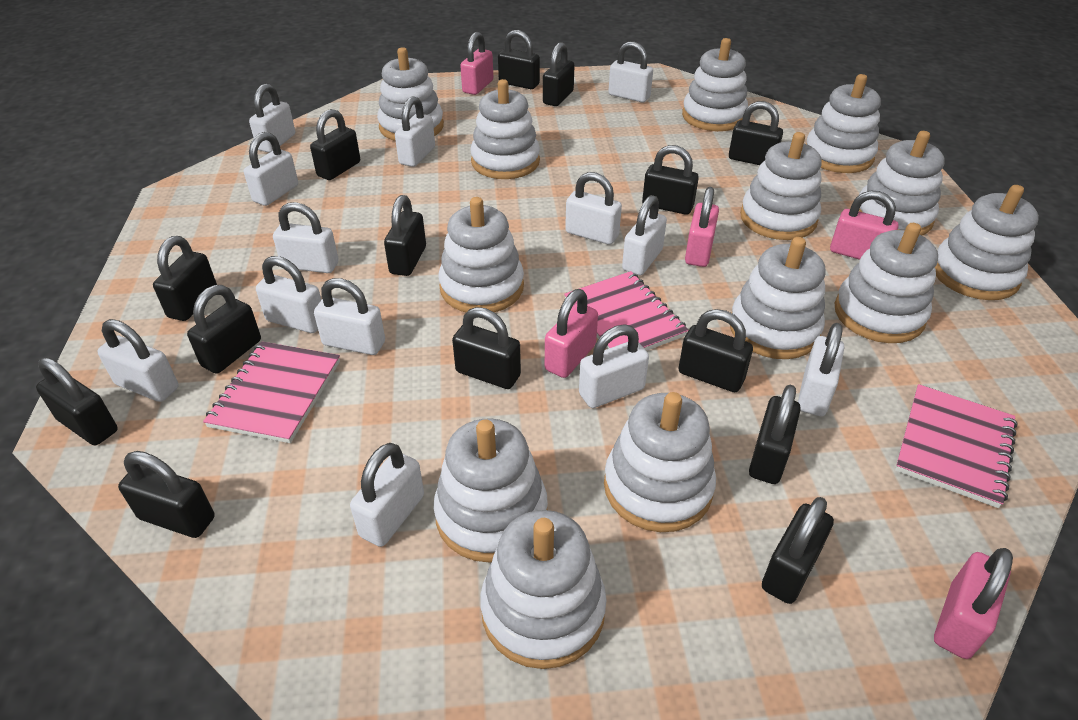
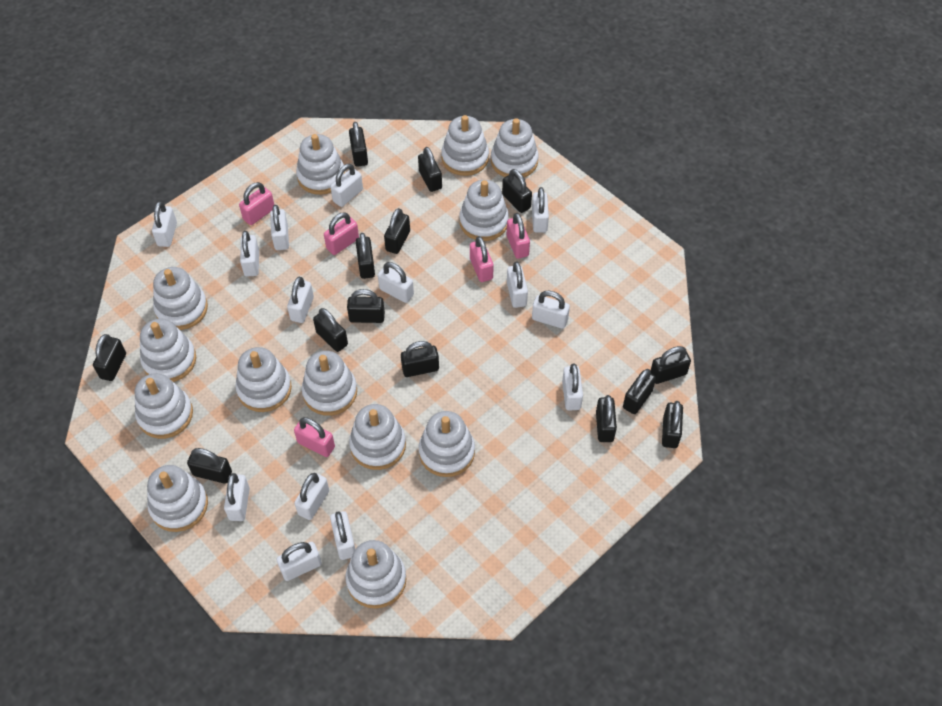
pink notebook: 3 -> 0
white padlock: 13 -> 14

